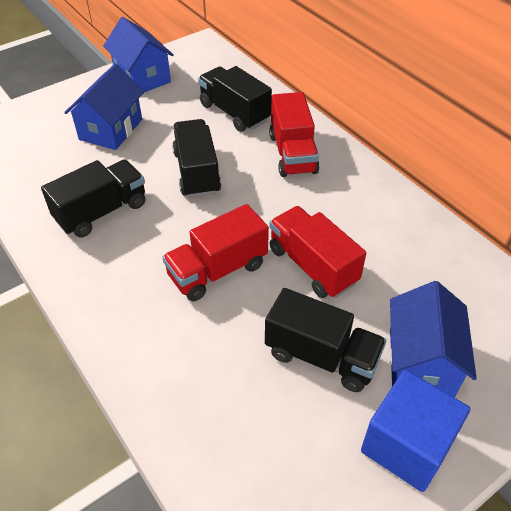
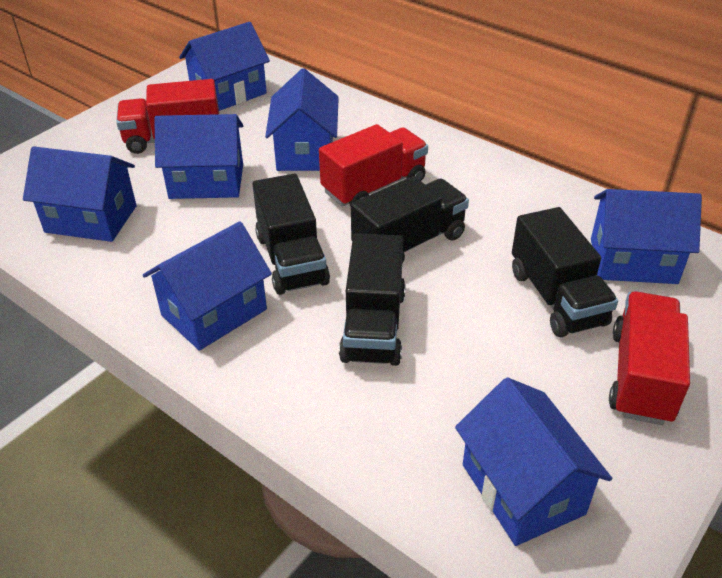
blue cube: 1 -> 0
blue house: 3 -> 7

